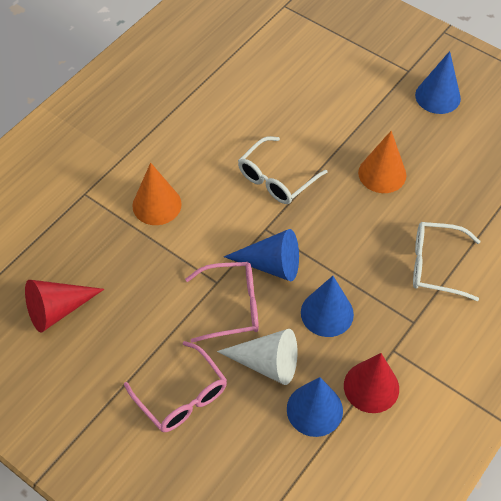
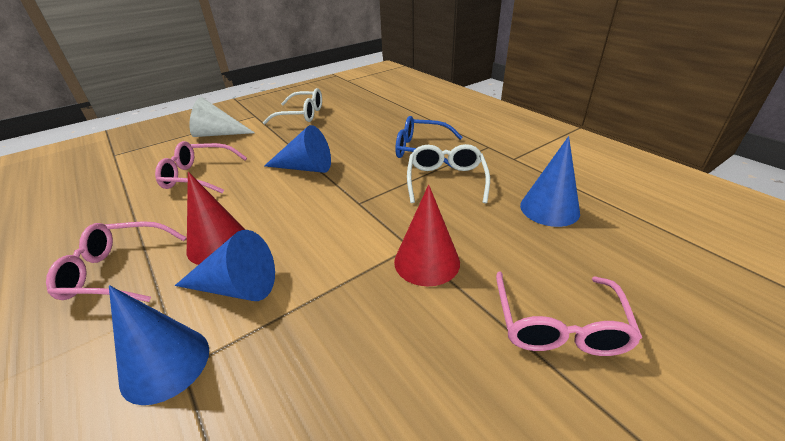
blue glasses: 0 -> 1
orange cone: 2 -> 0
pink glasses: 2 -> 3

